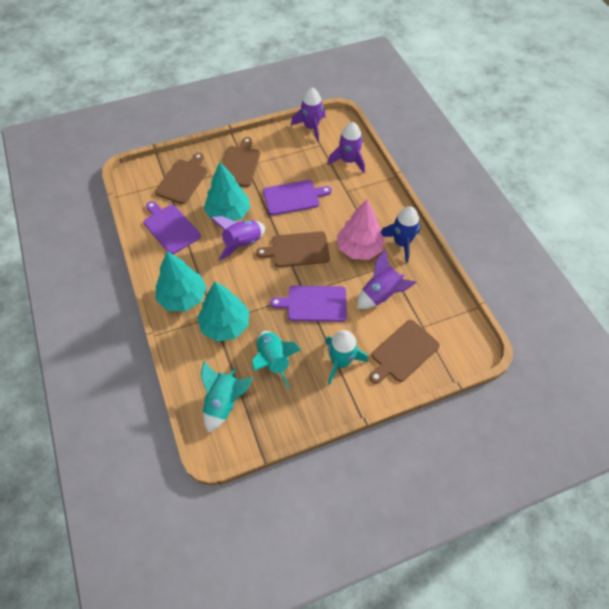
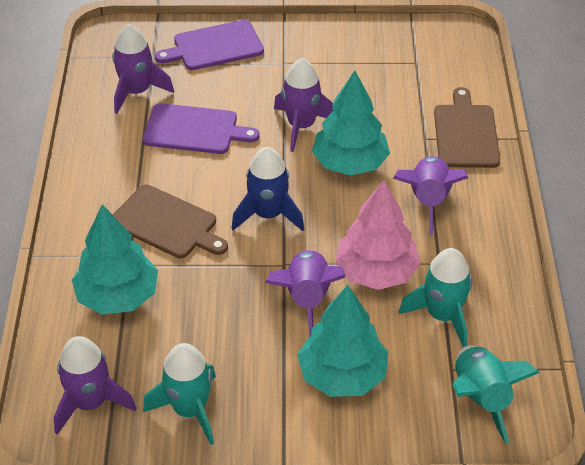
brown cutting board: 4 -> 2
purple cutting board: 3 -> 2
purple rocket: 4 -> 5

